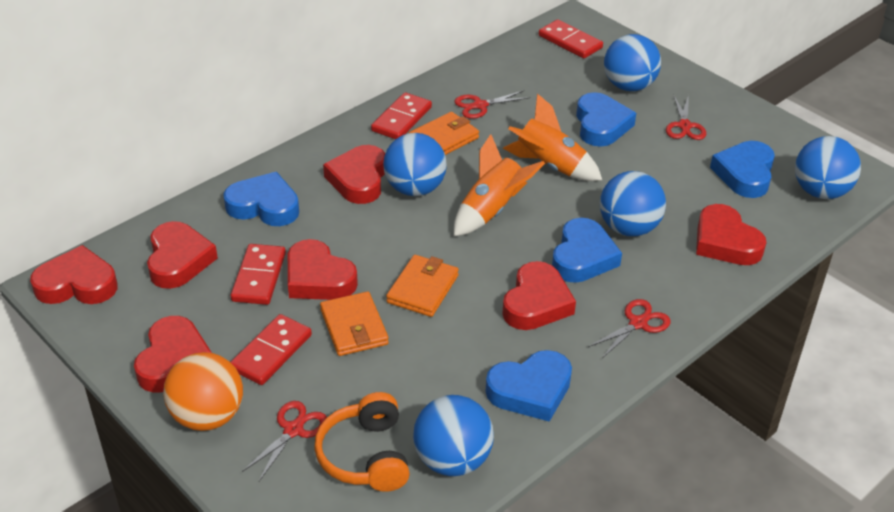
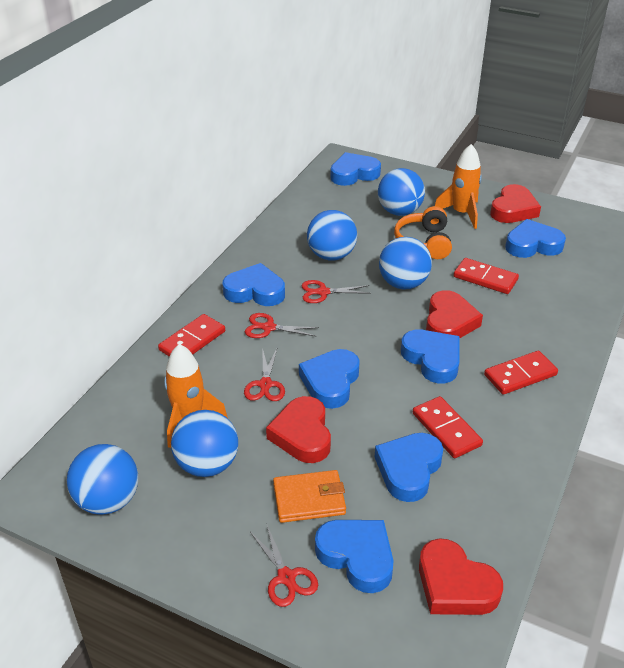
blue heart: 5 -> 7
orange ball: 1 -> 0
orange wallet: 3 -> 1
red heart: 7 -> 4

